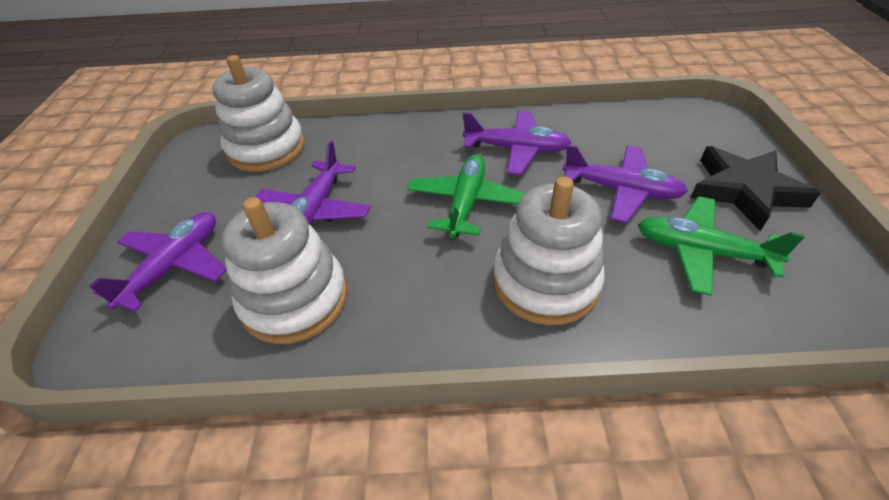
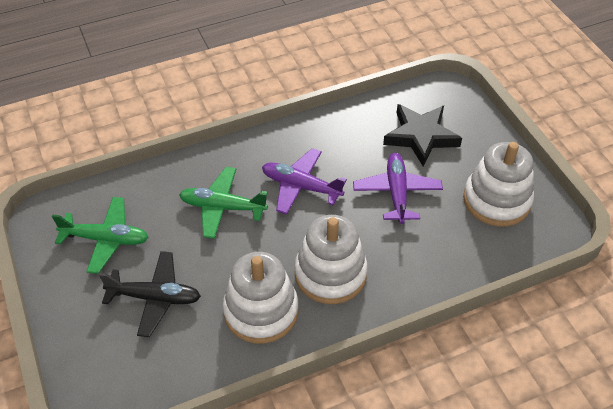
black plane: 0 -> 1
purple plane: 4 -> 2

